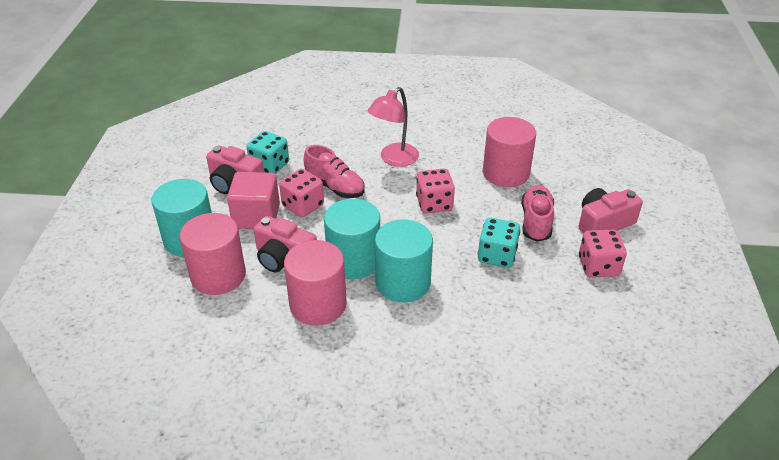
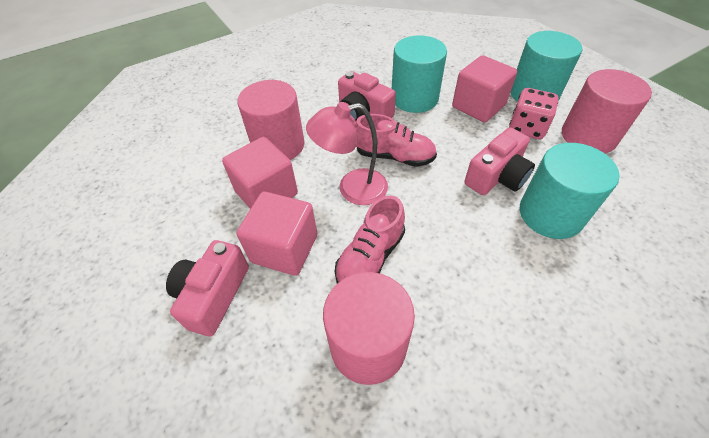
pink cube: 1 -> 3
pink dice: 3 -> 1
turquoise dice: 2 -> 0

